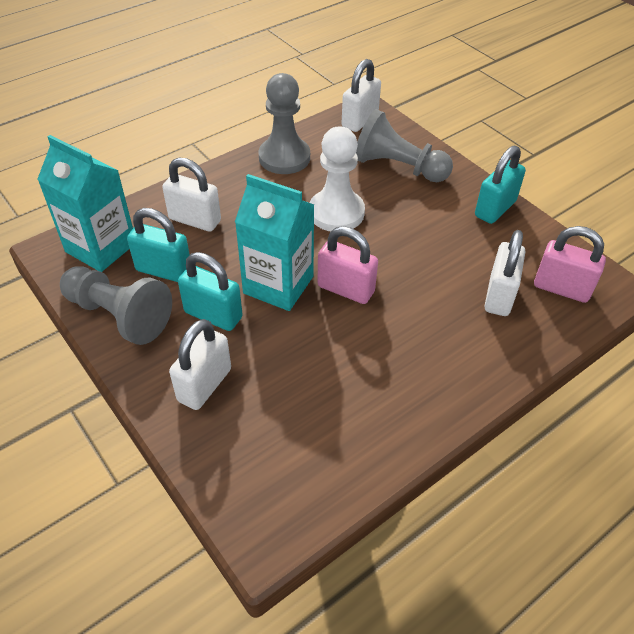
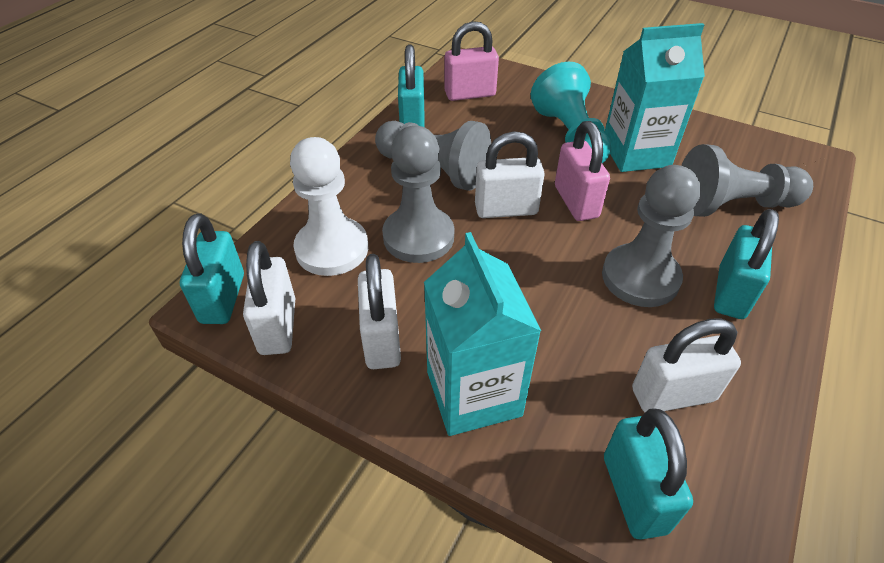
grey pawn: 3 -> 4
turquoise padlock: 3 -> 4
turquoise pawn: 0 -> 1

